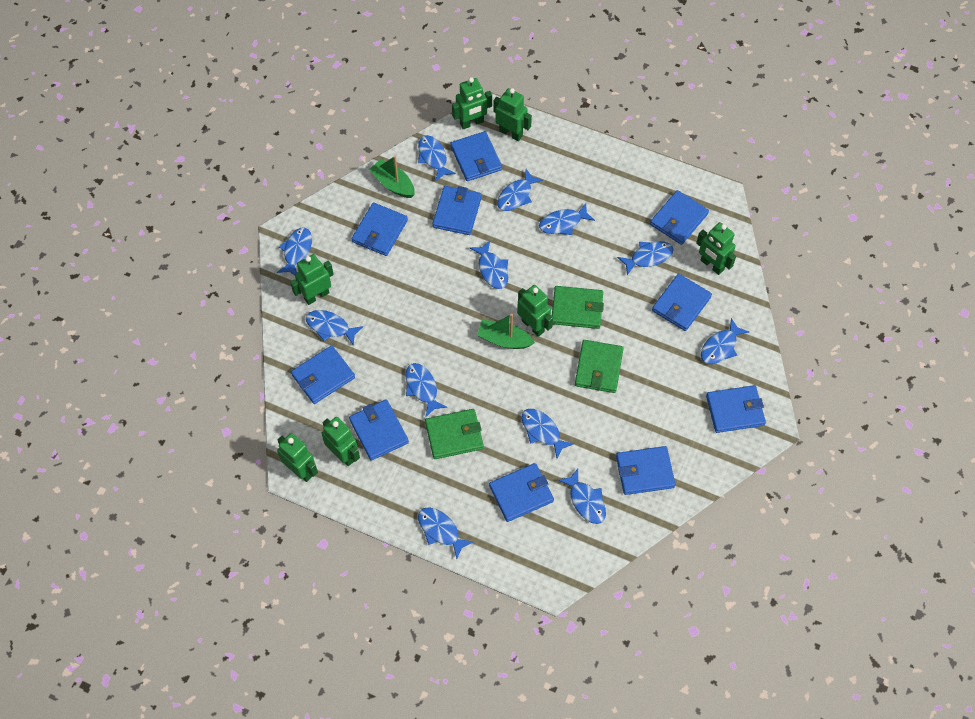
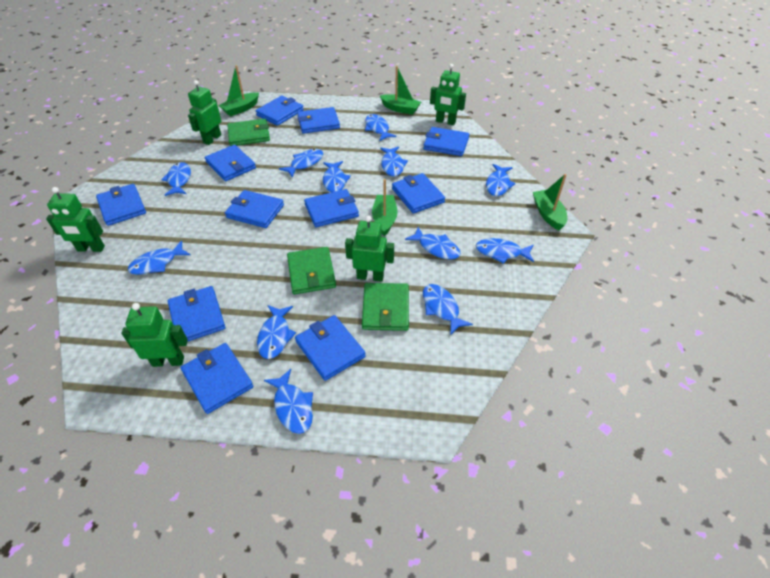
blue wallet: 10 -> 11
green boat: 2 -> 4
green robot: 7 -> 5

